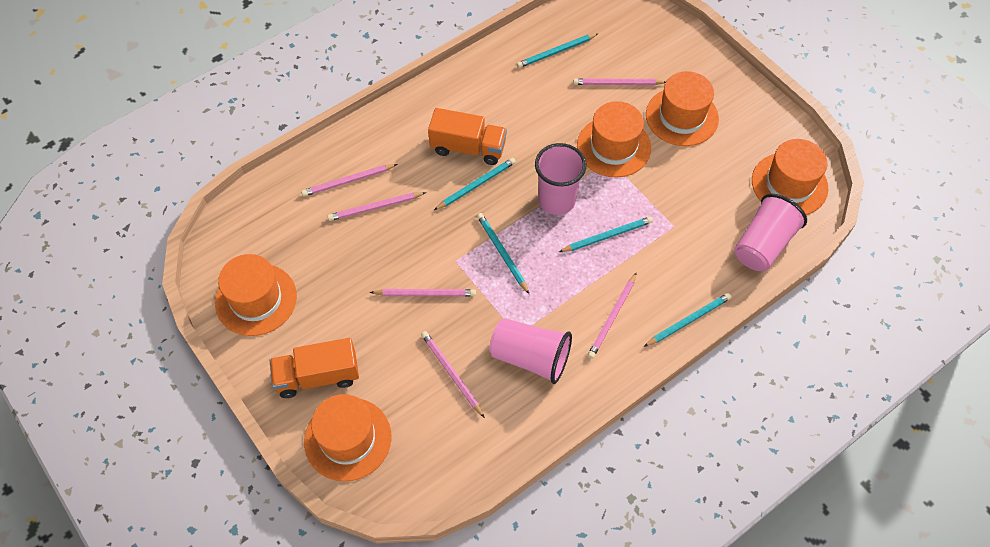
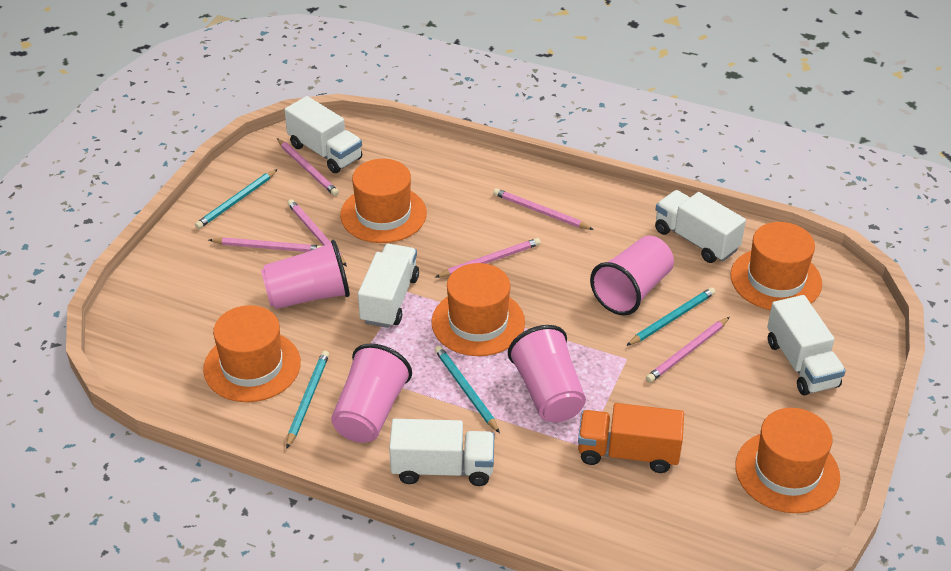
orange truck: 2 -> 1
pink cup: 3 -> 4
turquoise pencil: 5 -> 4
white truck: 0 -> 5

